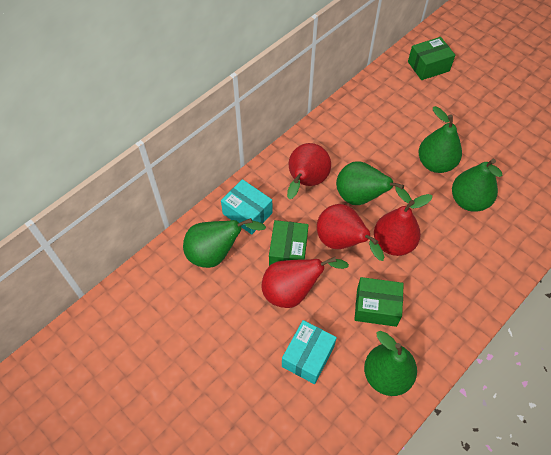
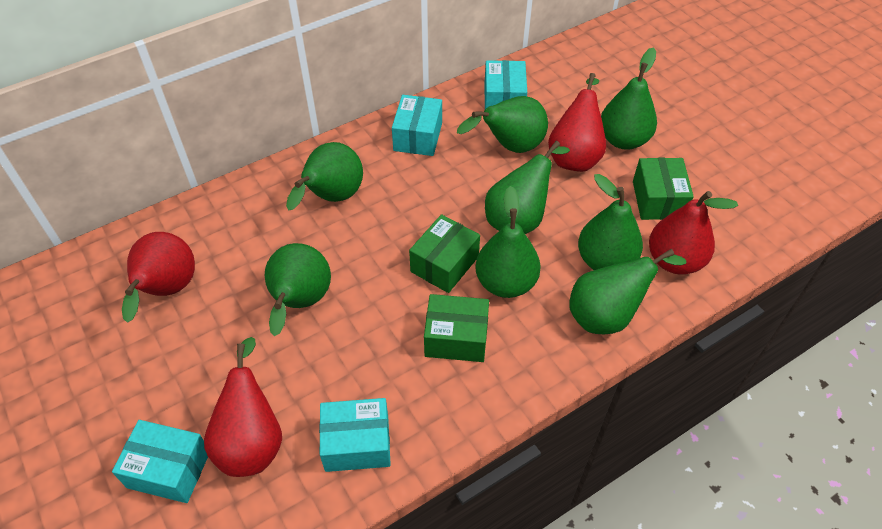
green pear: 5 -> 8
turquoise box: 2 -> 4

